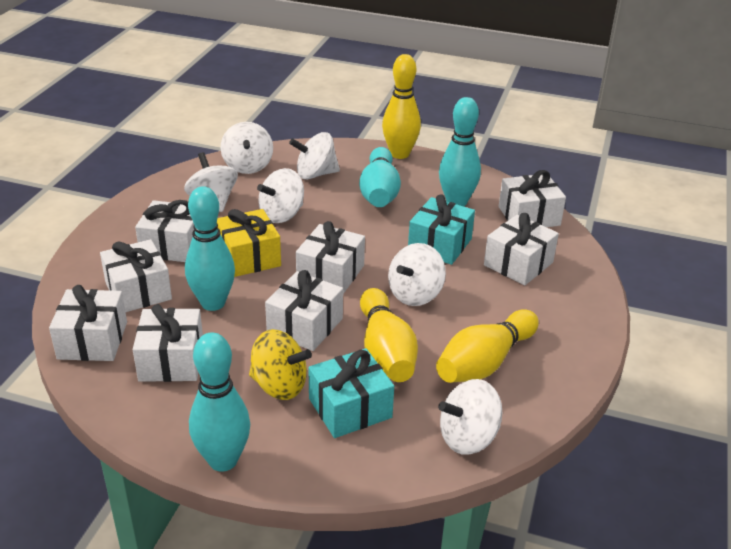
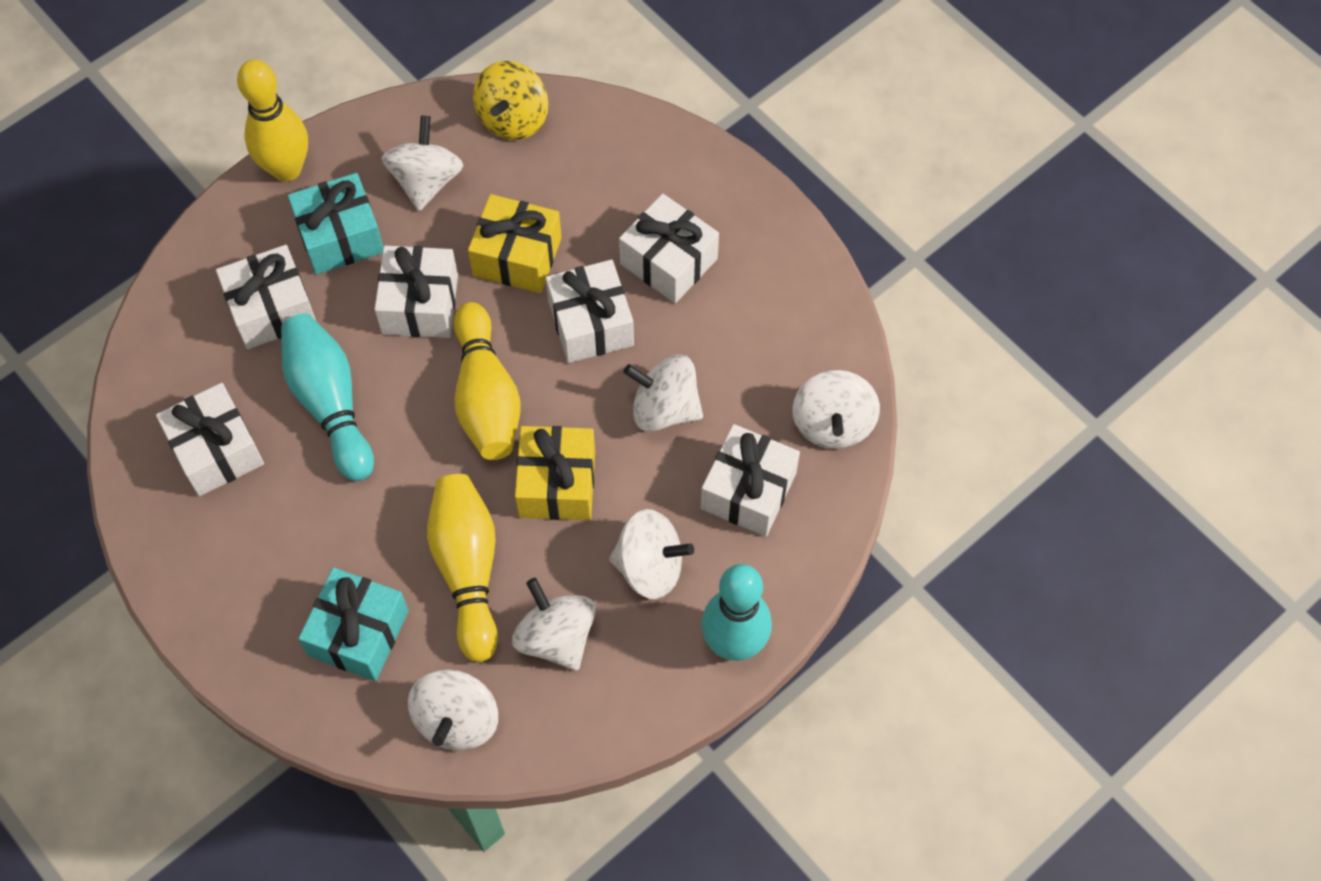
turquoise bowling pin: 4 -> 2
white gift: 8 -> 6
yellow gift: 1 -> 2

